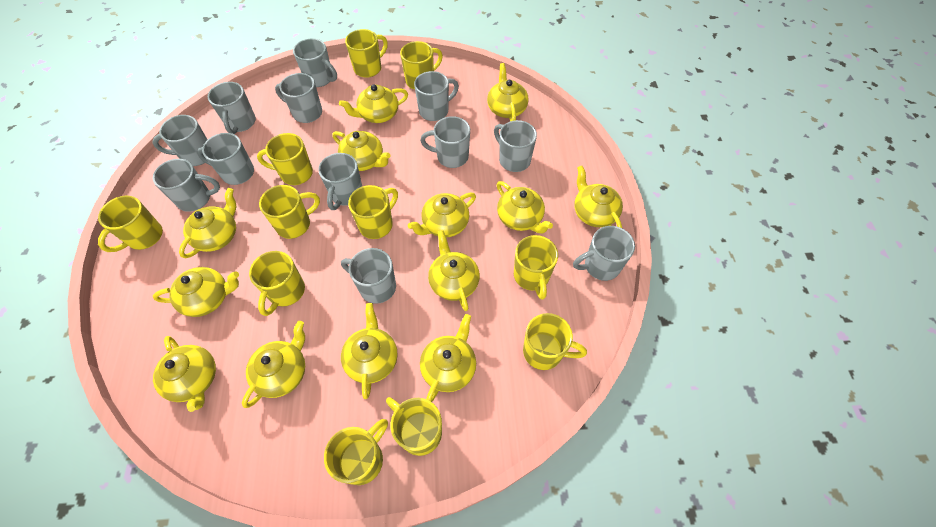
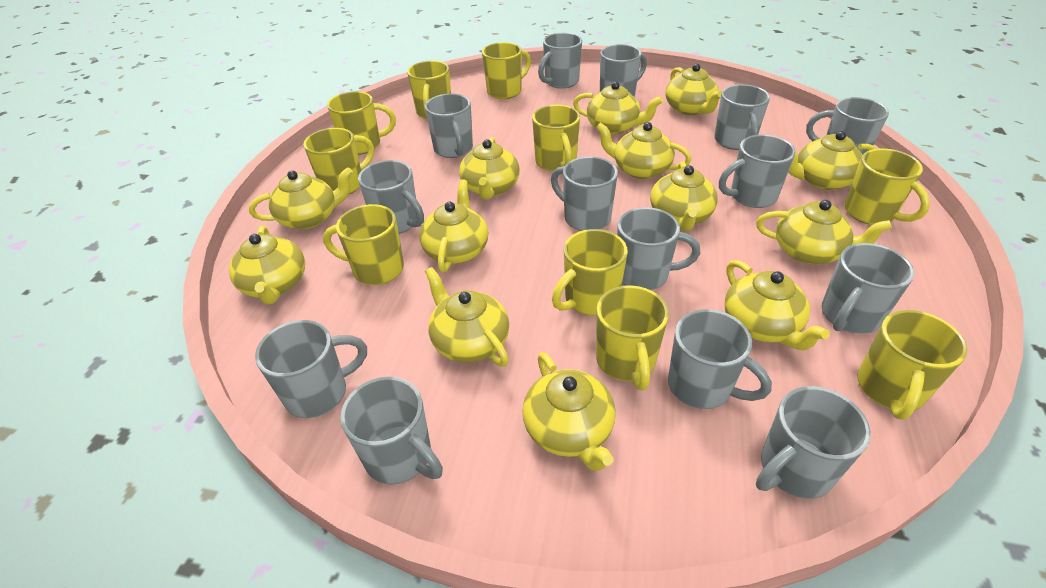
grey mug: 12 -> 14
yellow mug: 11 -> 10

